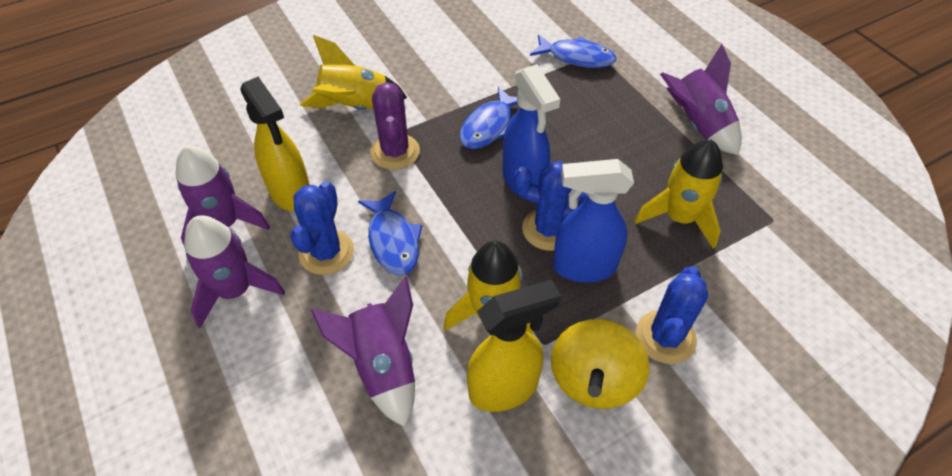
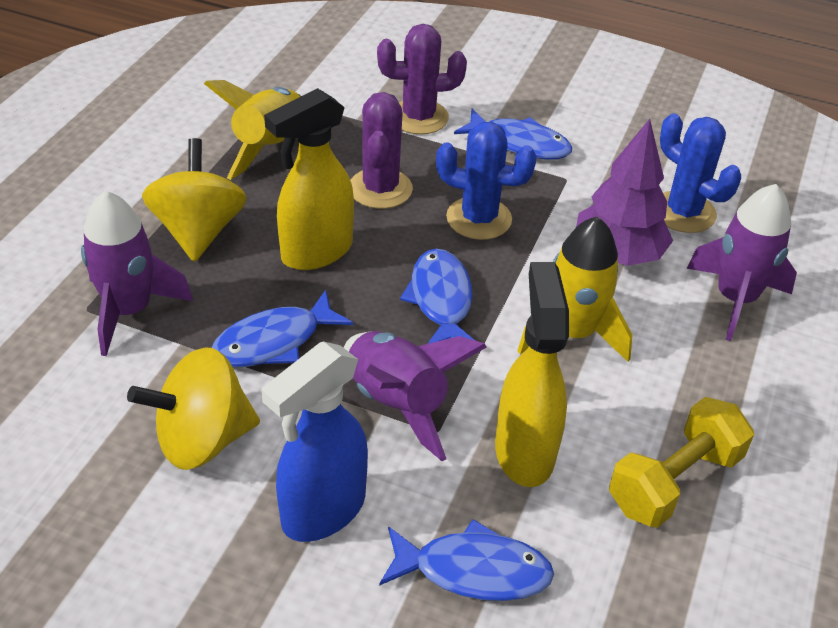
blue cactus: 3 -> 2
blue fish: 3 -> 4
blue spray bottle: 2 -> 1
purple cactus: 1 -> 2
purple rocket: 4 -> 3
purple tree: 0 -> 1
yellow dumbbell: 0 -> 1
yellow rocket: 3 -> 2
yellow spinning top: 1 -> 2

